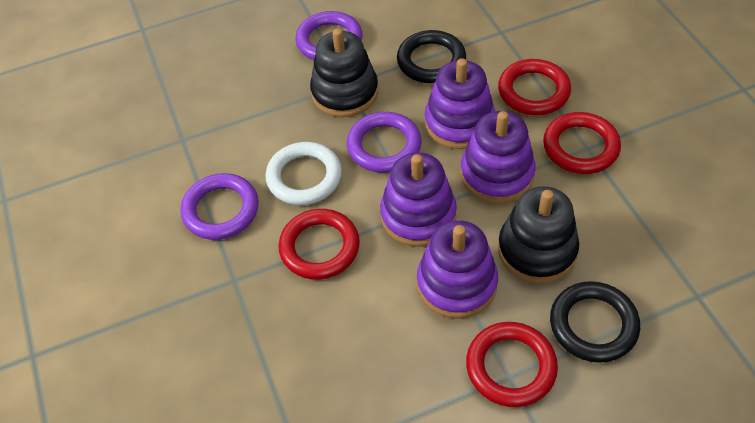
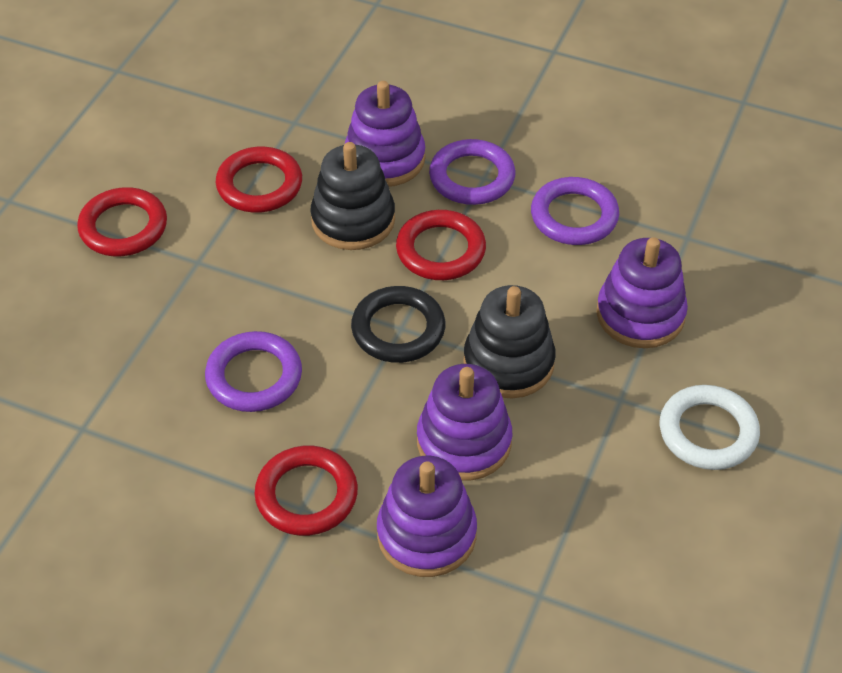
black ring: 2 -> 1

